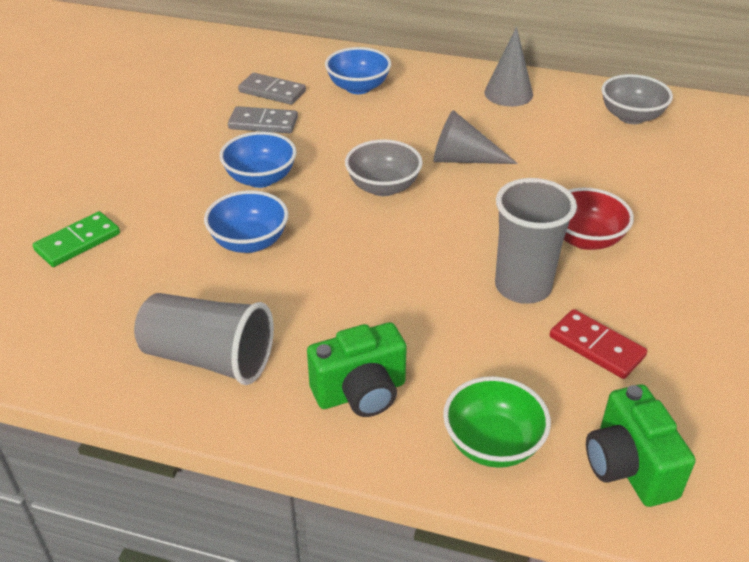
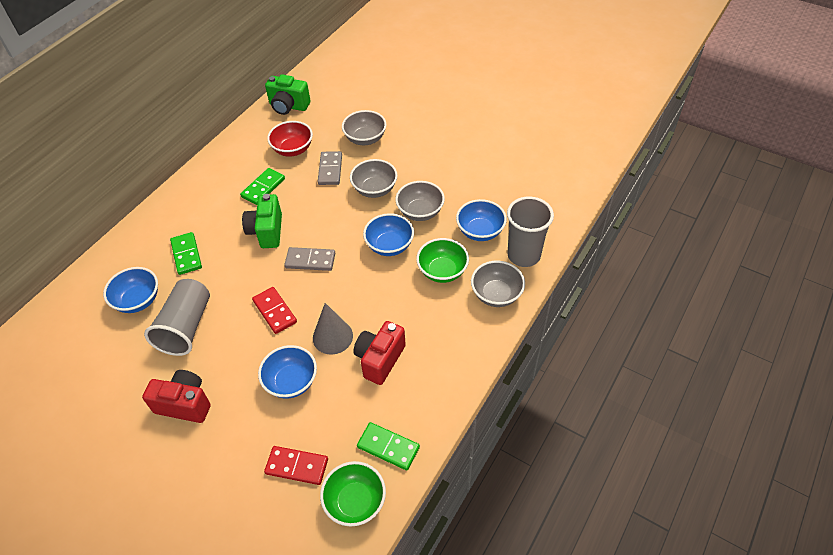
blue bowl: 3 -> 4
green bowl: 1 -> 2
green domino: 1 -> 3
grey bowl: 2 -> 4
grey cone: 2 -> 1
red camera: 0 -> 2
red domino: 1 -> 2

